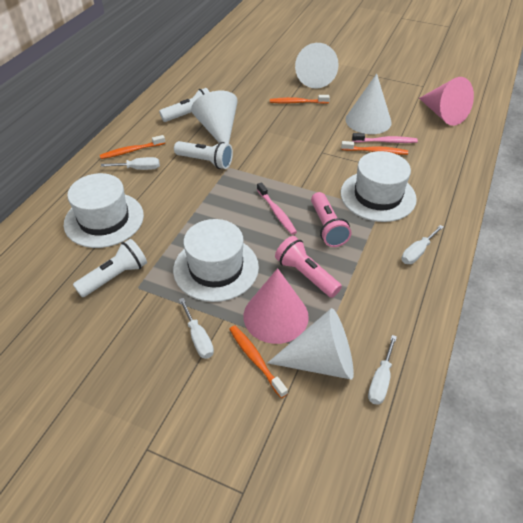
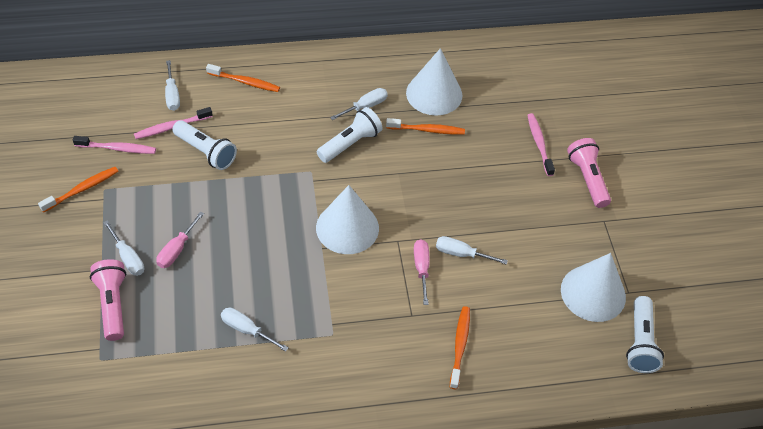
pink cone: 2 -> 0
pink screwdriver: 0 -> 2
pink toothbrush: 2 -> 3
white cone: 4 -> 3
white hat: 3 -> 0
white screwdriver: 4 -> 5

